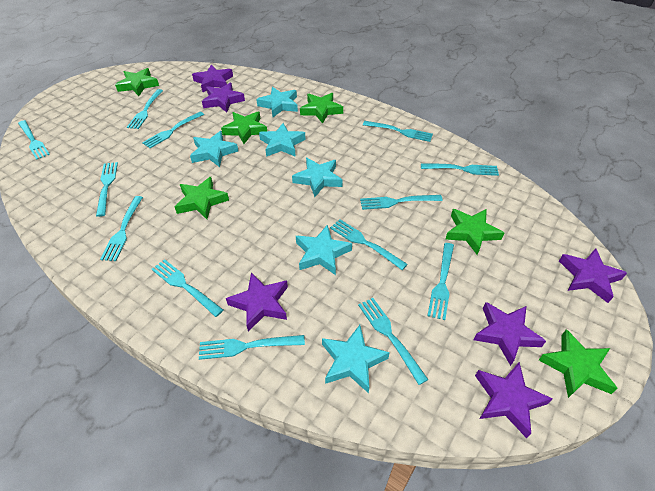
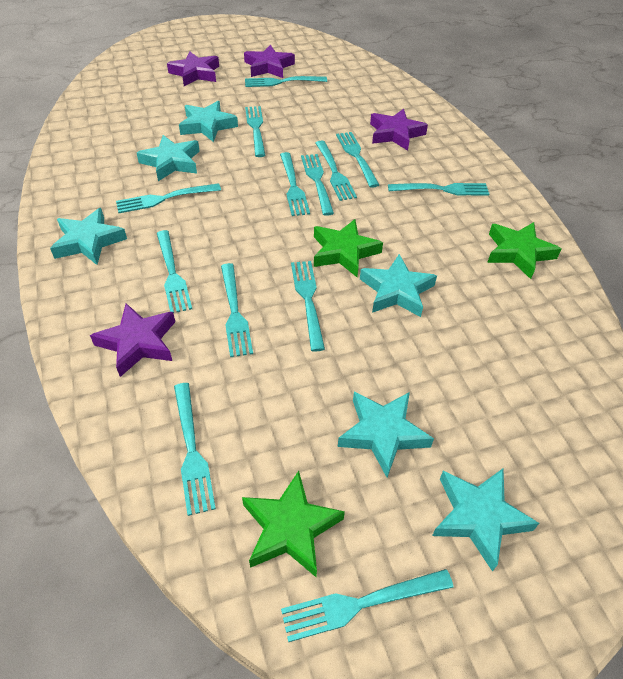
green star: 6 -> 3
purple star: 6 -> 4

